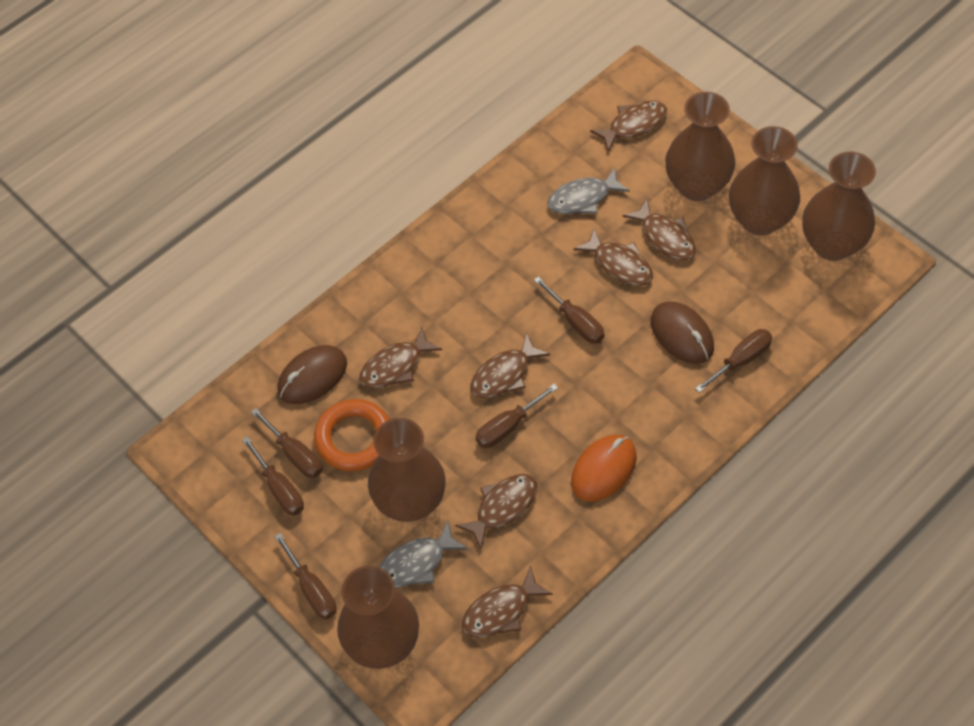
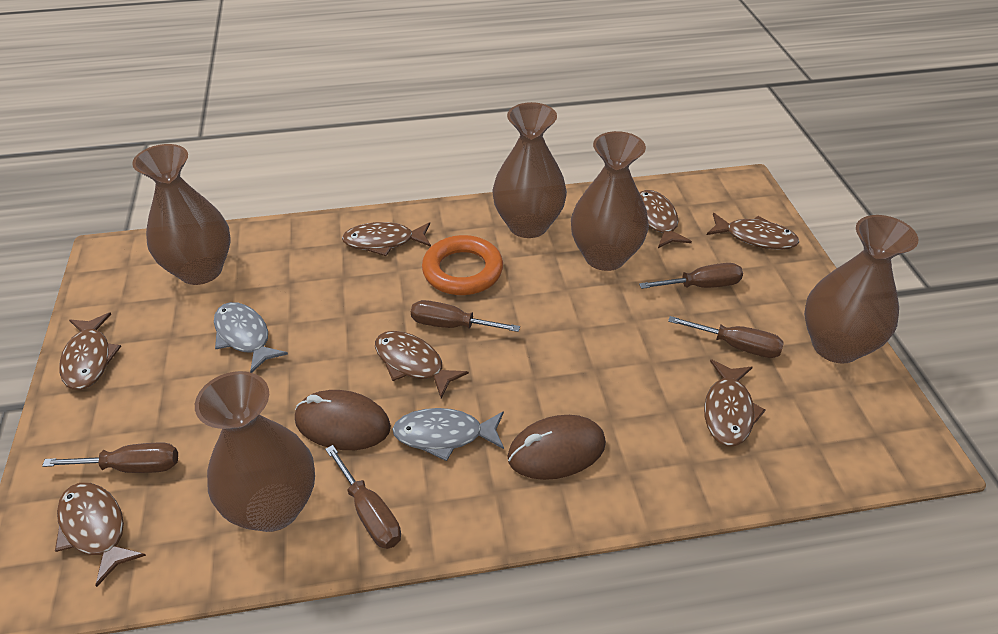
brown screwdriver: 6 -> 5
orange mouse: 1 -> 0

